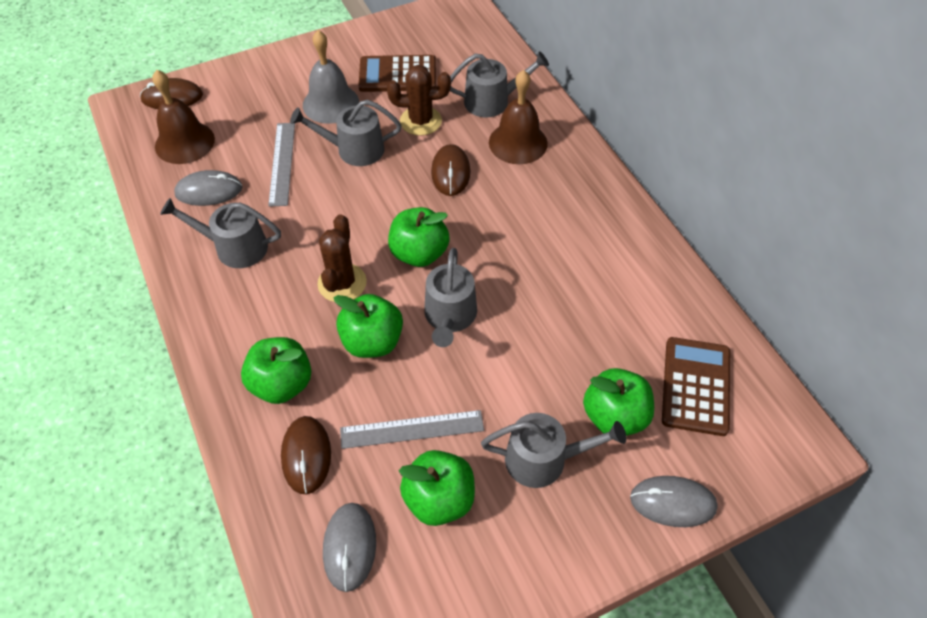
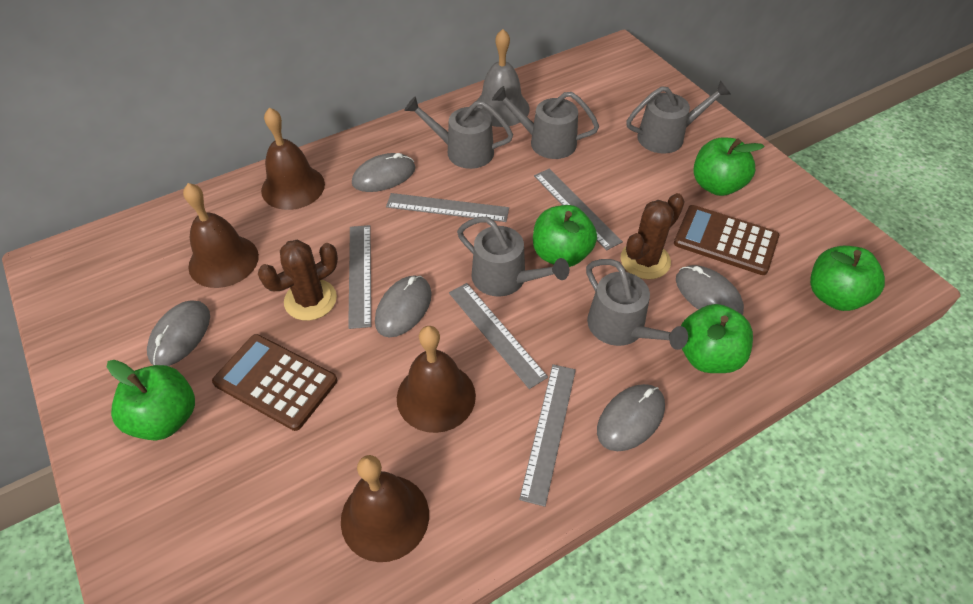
brown bell: 2 -> 4
brown mouse: 3 -> 0
grey mouse: 3 -> 5
grey ruler: 2 -> 5

